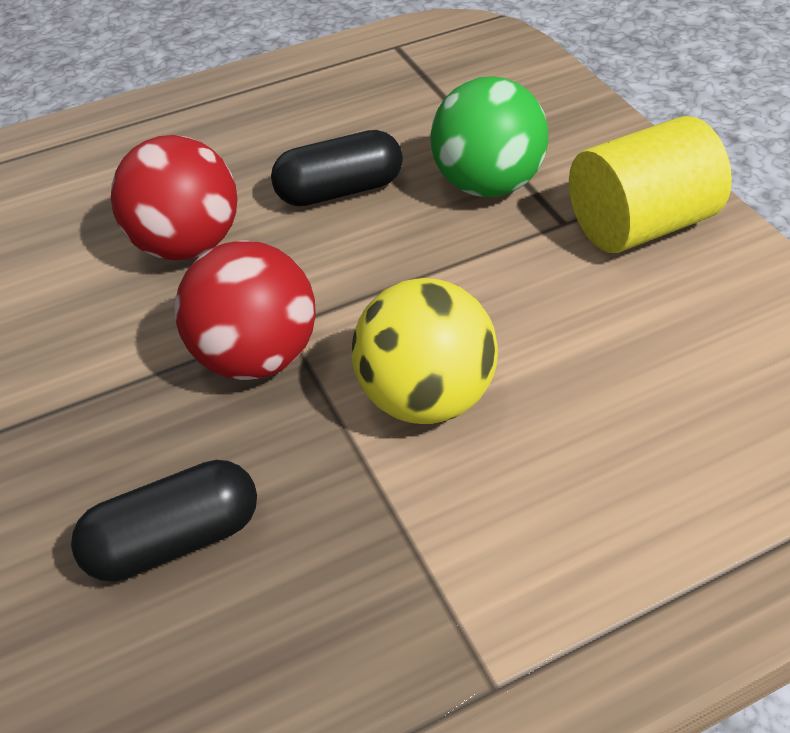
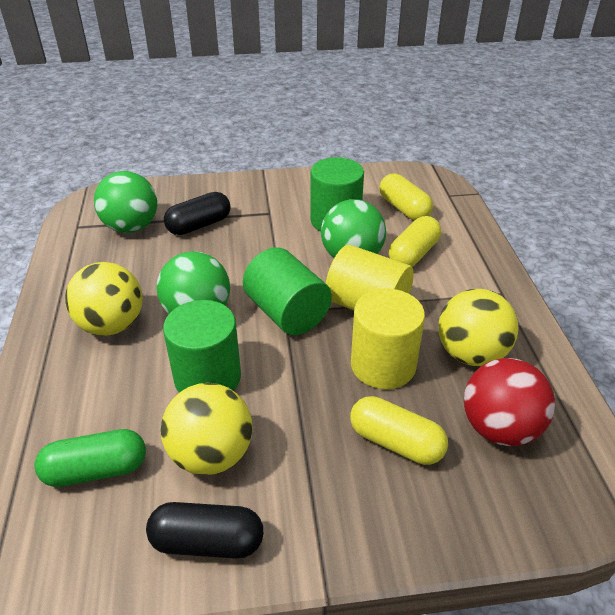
green ball: 1 -> 3
green capsule: 0 -> 1
green cylinder: 0 -> 3
red ball: 2 -> 1
yellow ball: 1 -> 3
yellow capsule: 0 -> 3
yellow cylinder: 1 -> 2

